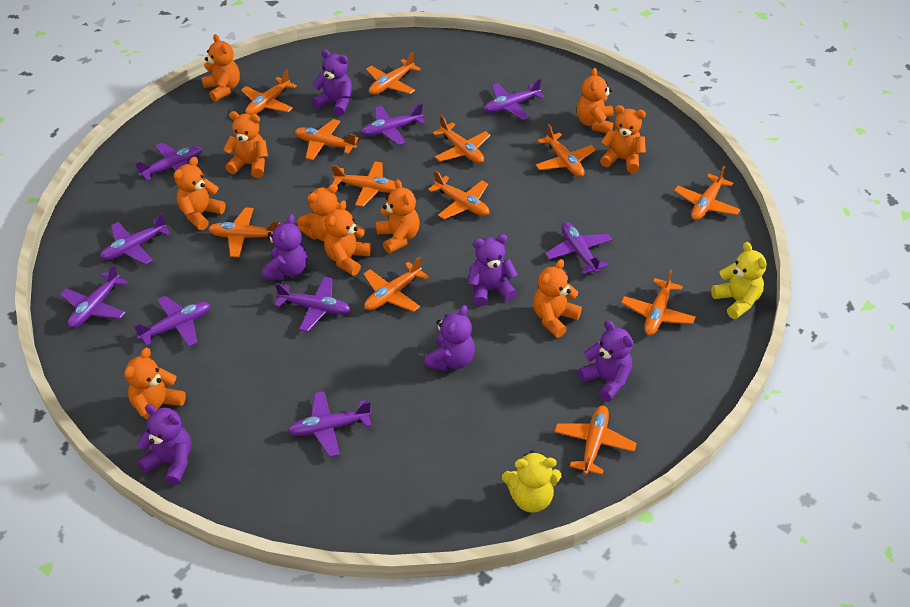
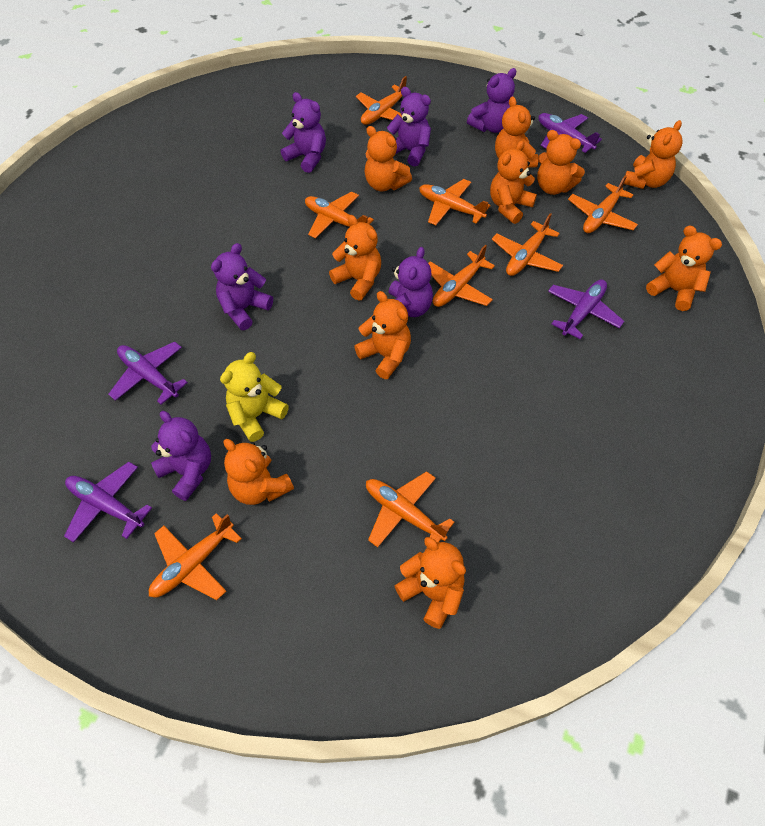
orange plane: 12 -> 8
purple plane: 9 -> 4
yellow teddy bear: 2 -> 1

